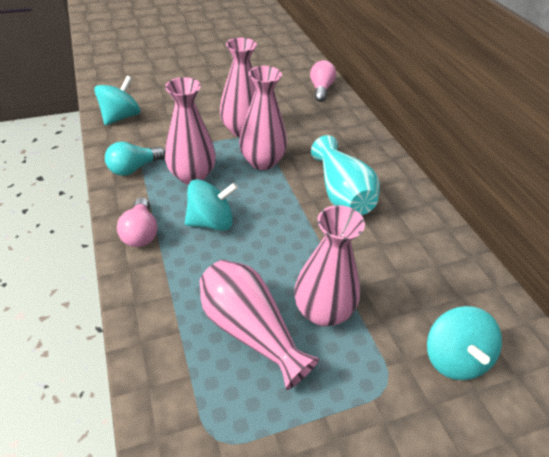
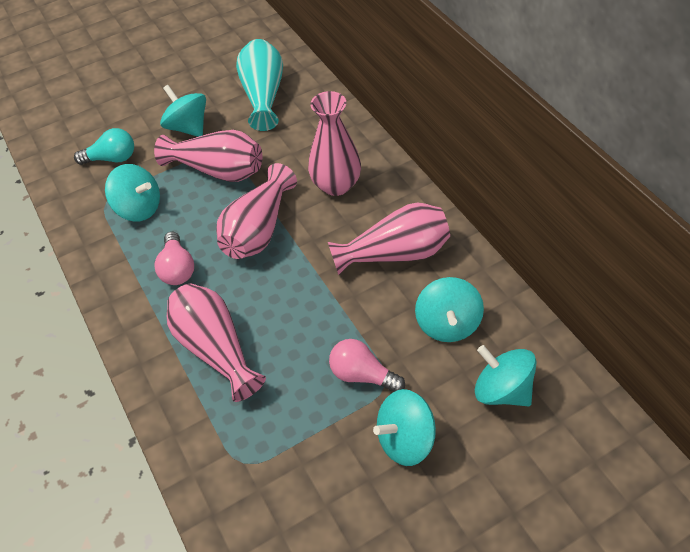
turquoise spinning top: 3 -> 5

